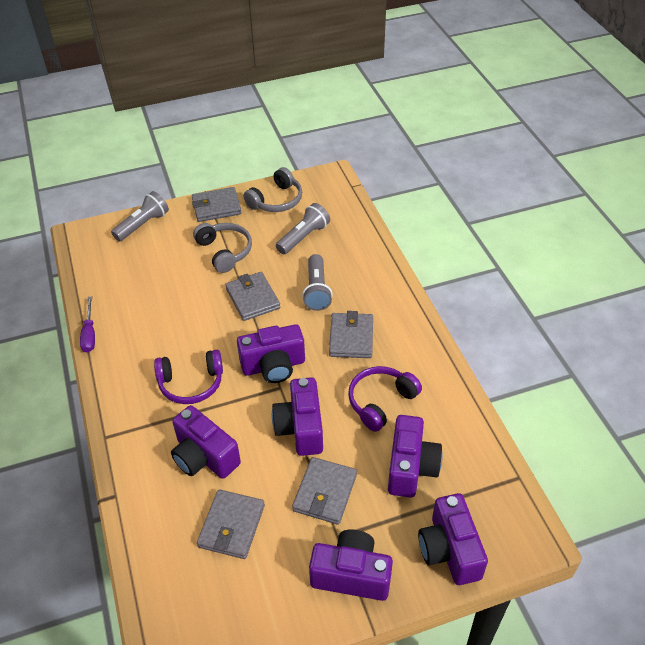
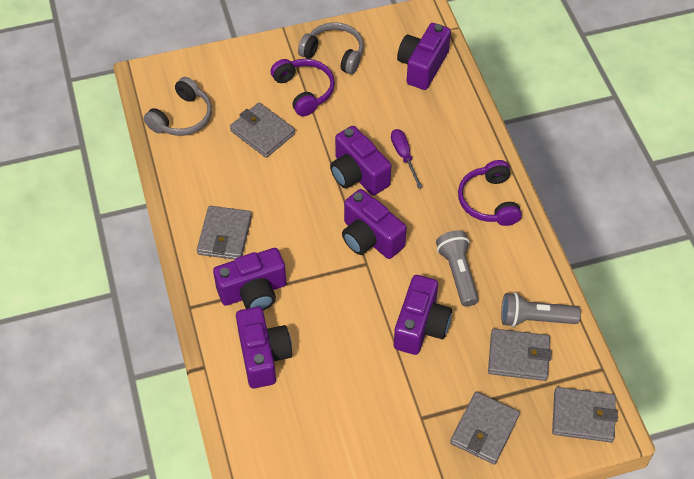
grey flashlight: 3 -> 2

